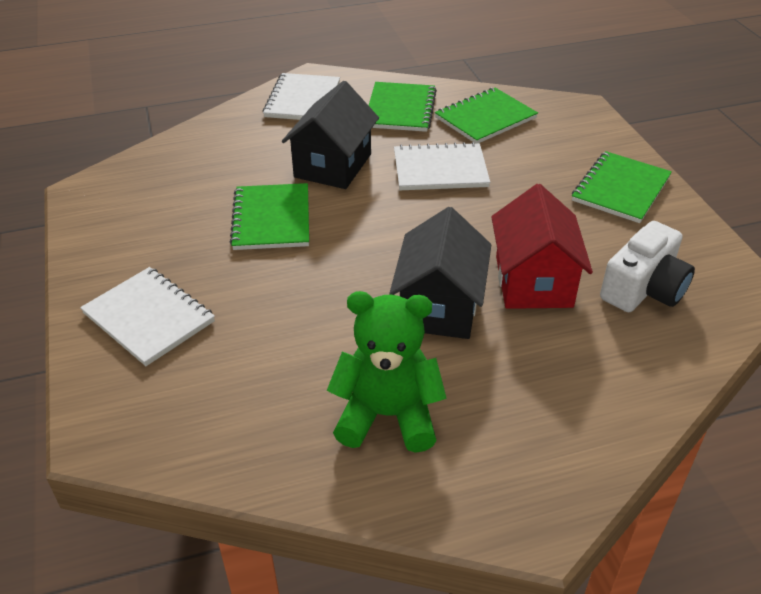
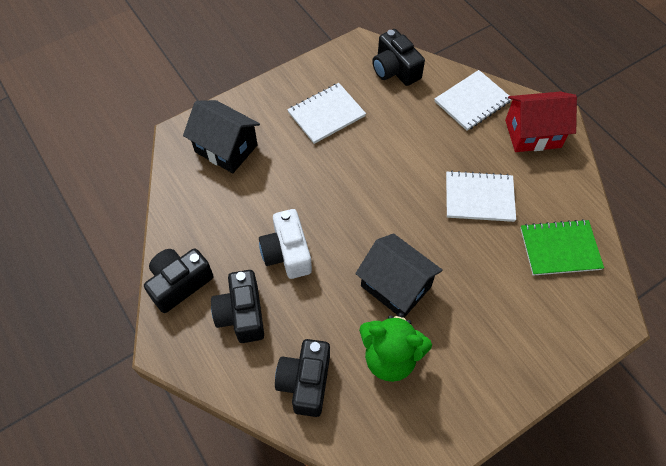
black camera: 0 -> 4
green notebook: 4 -> 1

